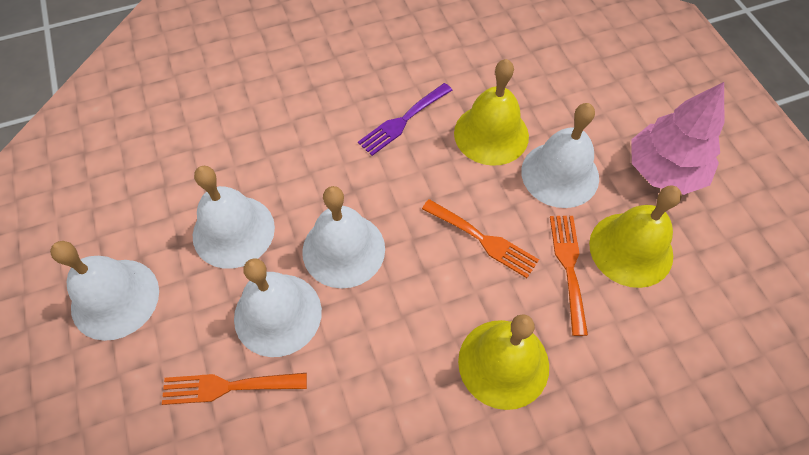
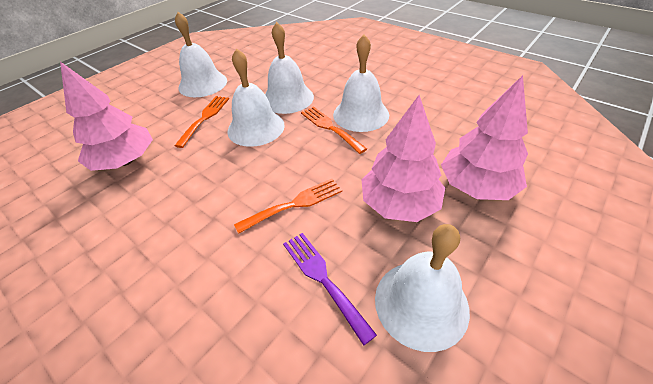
pink tree: 1 -> 3
yellow bell: 3 -> 0

